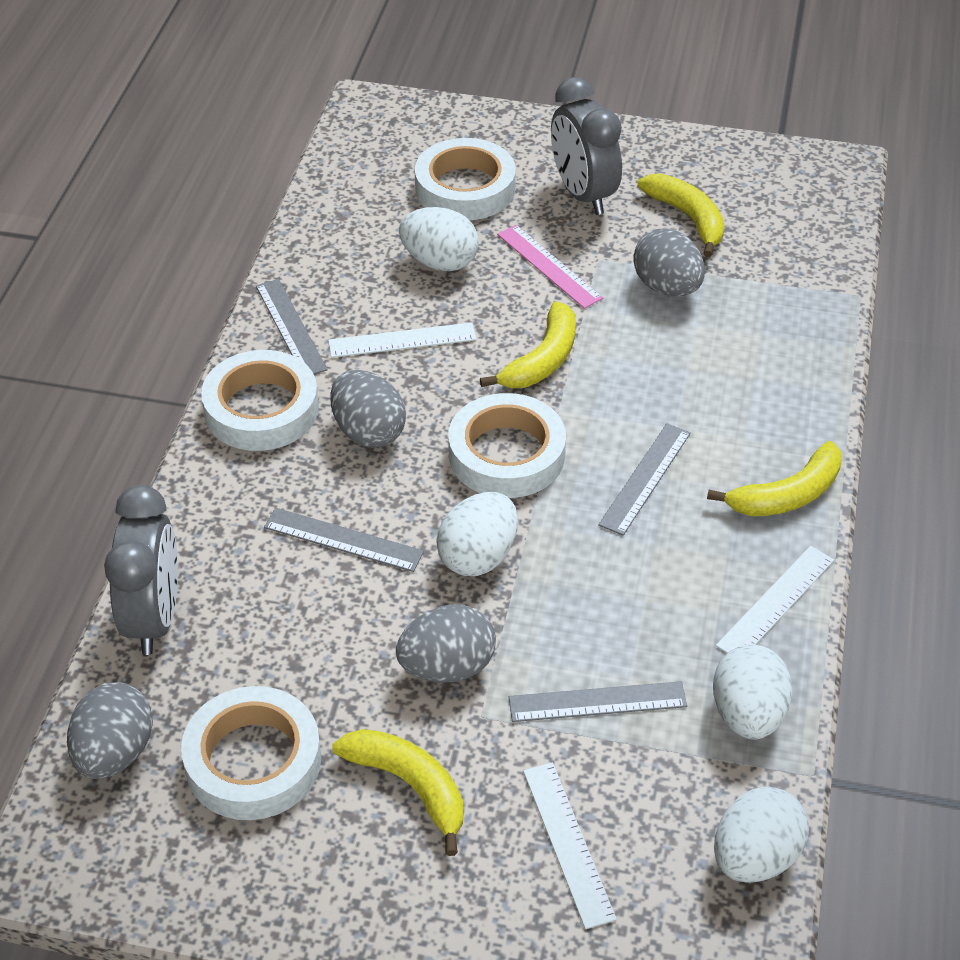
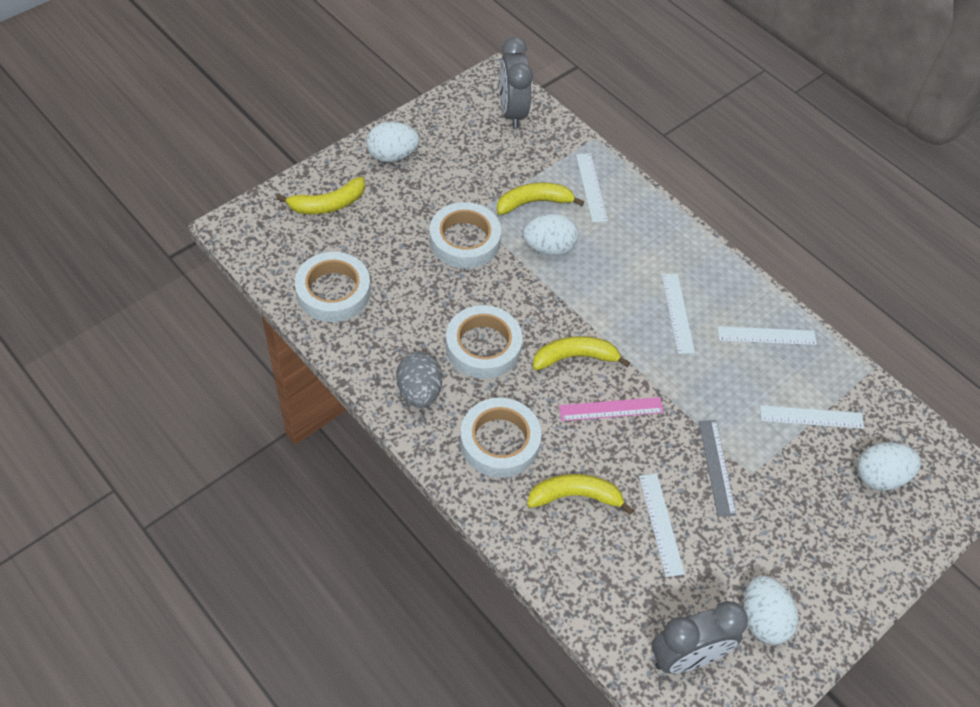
grey egg: 4 -> 1
grey ruler: 4 -> 1
white ruler: 3 -> 5

